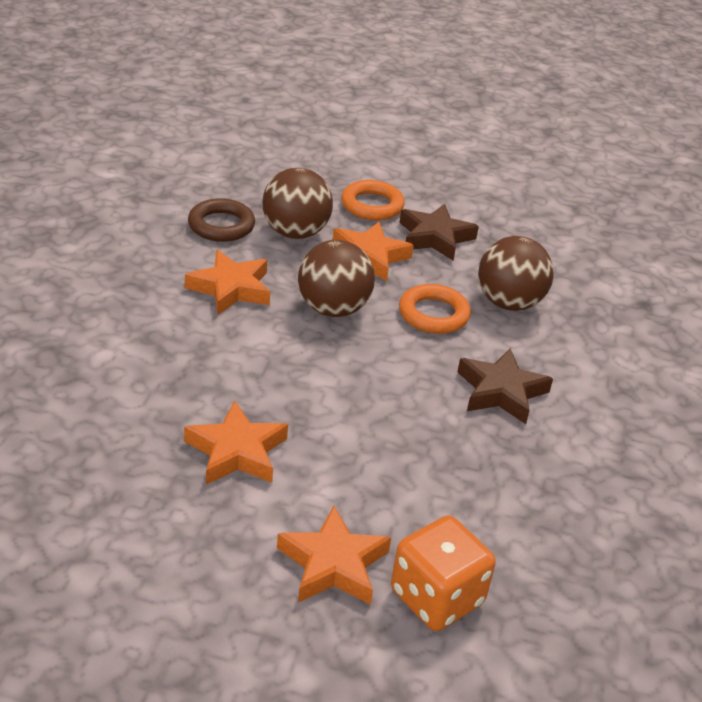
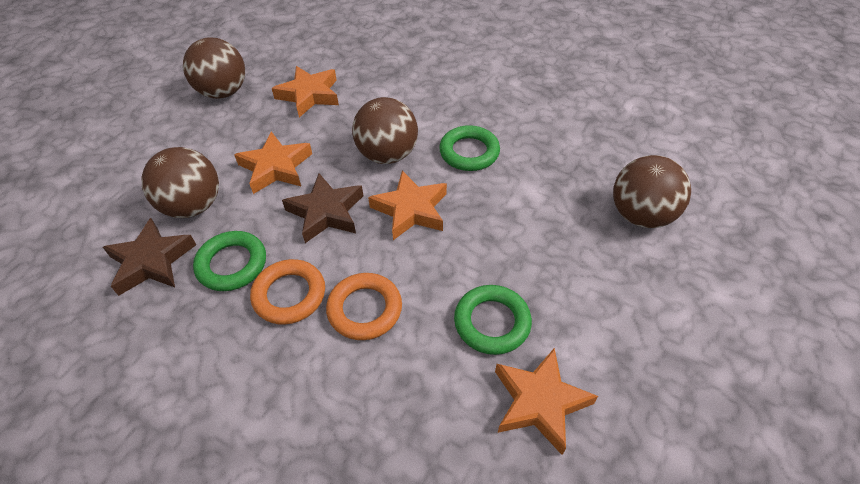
brown ball: 3 -> 4
brown ring: 1 -> 0
green ring: 0 -> 3
orange dice: 1 -> 0

